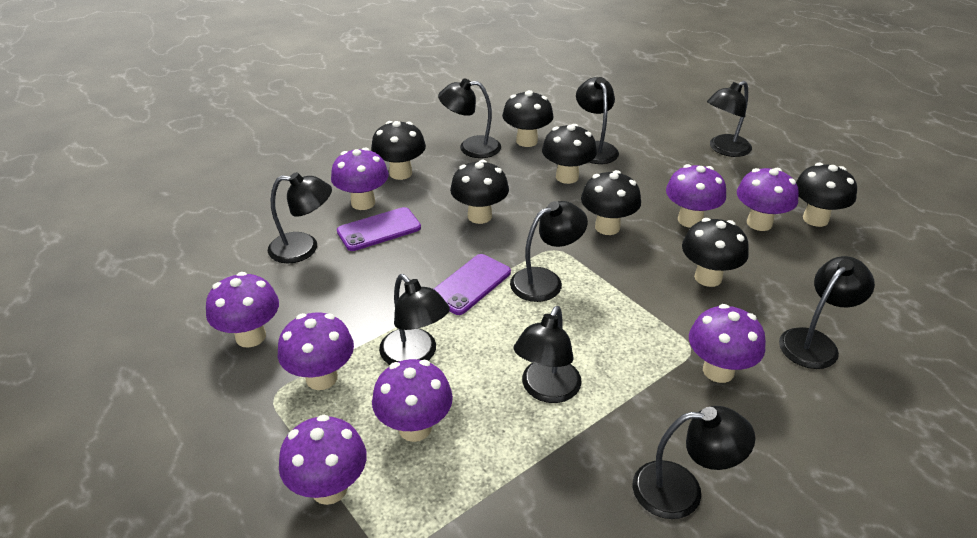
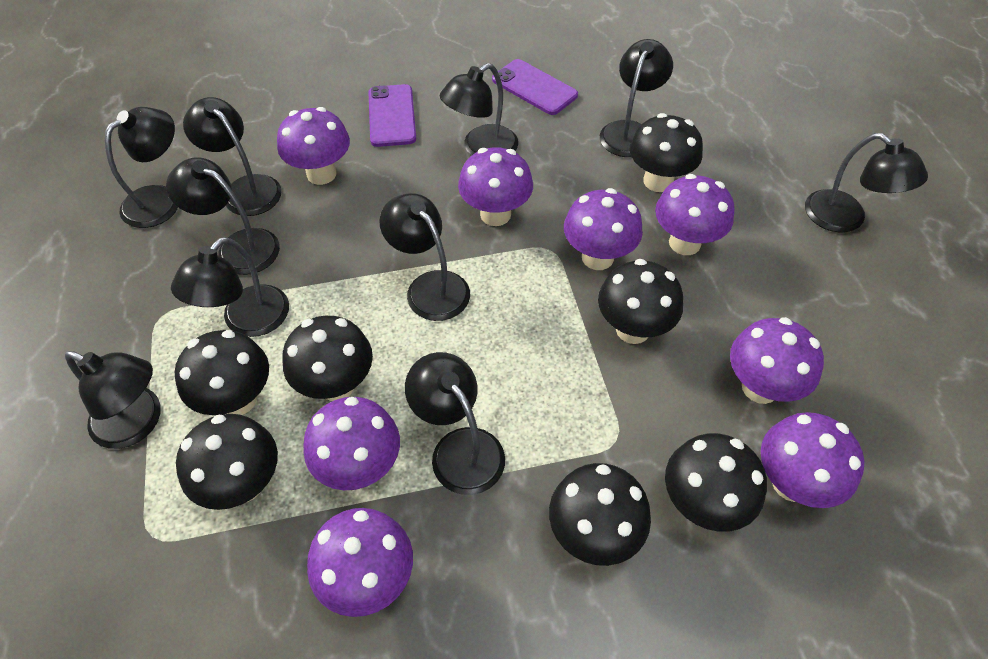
black lamp: 9 -> 10

